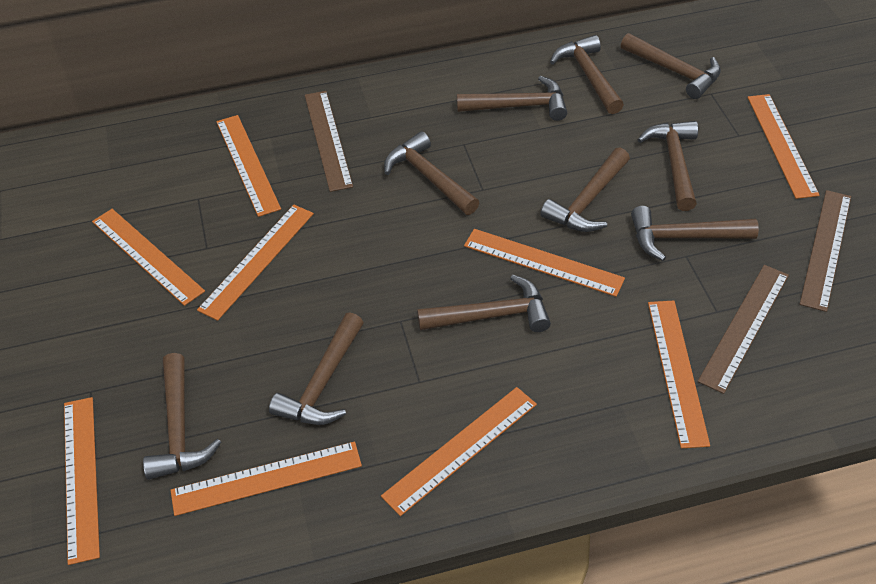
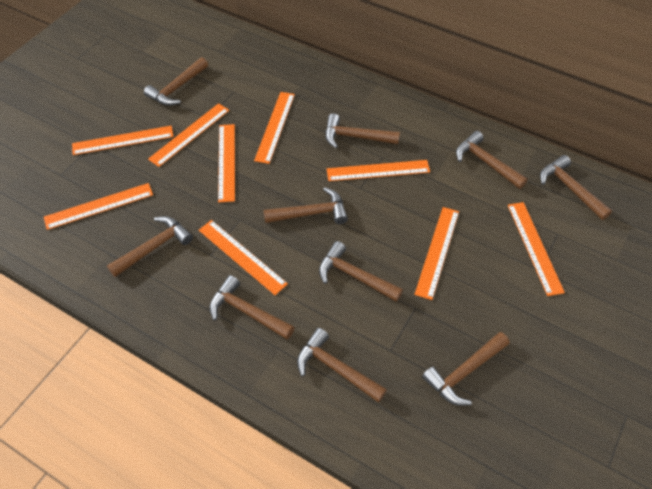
brown ruler: 3 -> 0

